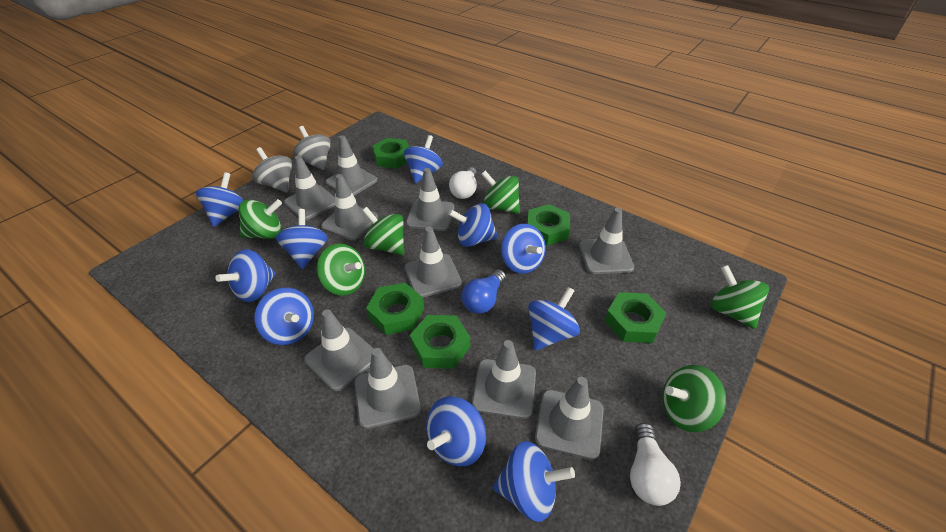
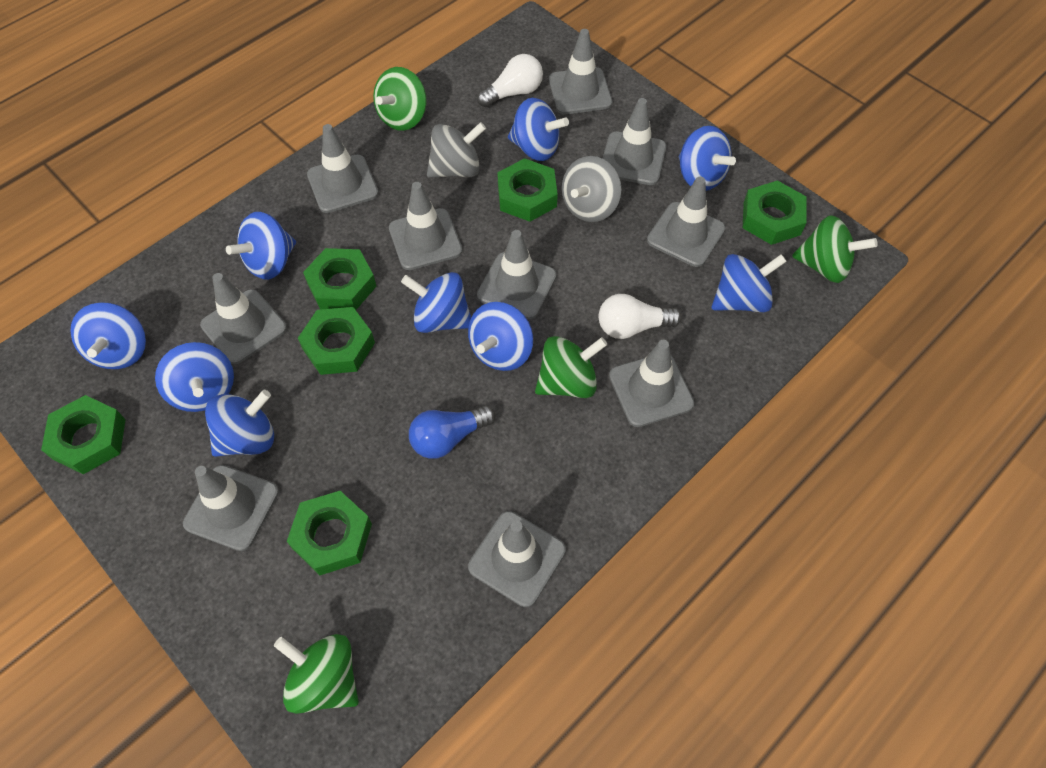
blue spinning top: 10 -> 9
green nut: 5 -> 6
green spinning top: 6 -> 4

